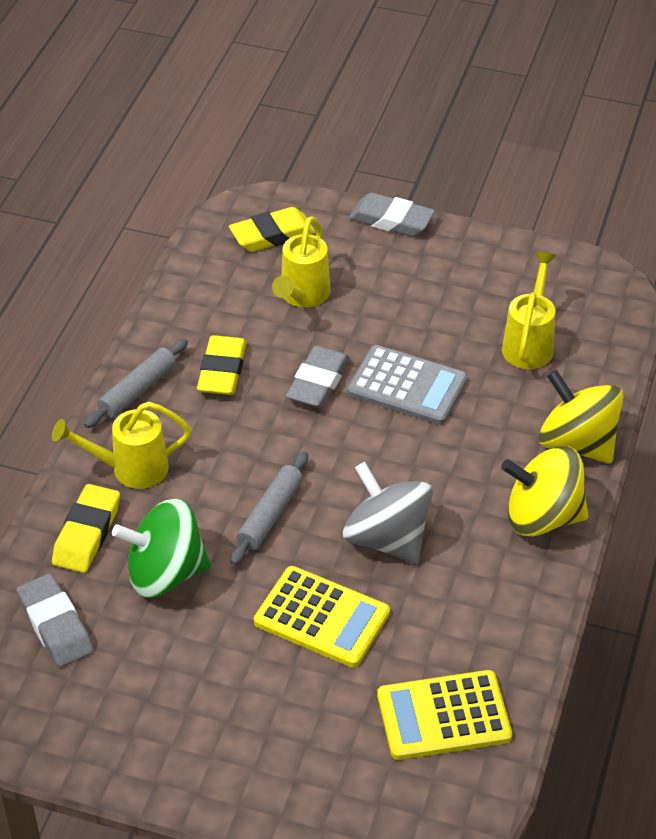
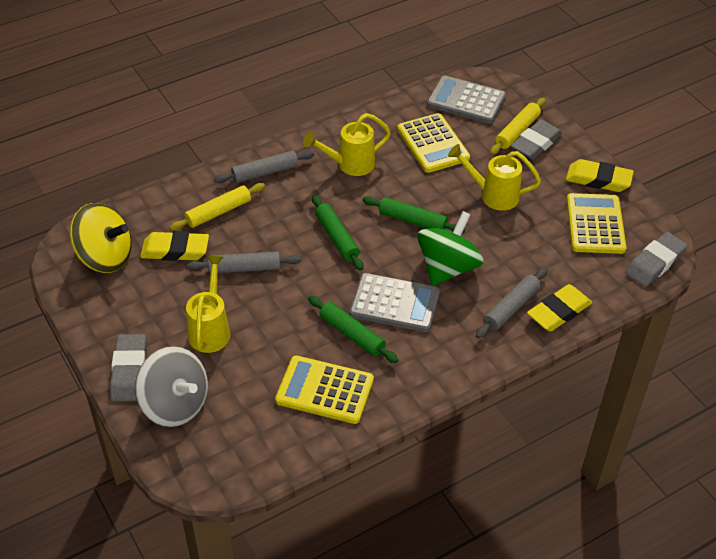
green rolling pin: 0 -> 3
grey calculator: 1 -> 2
grey rolling pin: 2 -> 3
yellow calculator: 2 -> 3
yellow rolling pin: 0 -> 2
yellow spinning top: 2 -> 1

